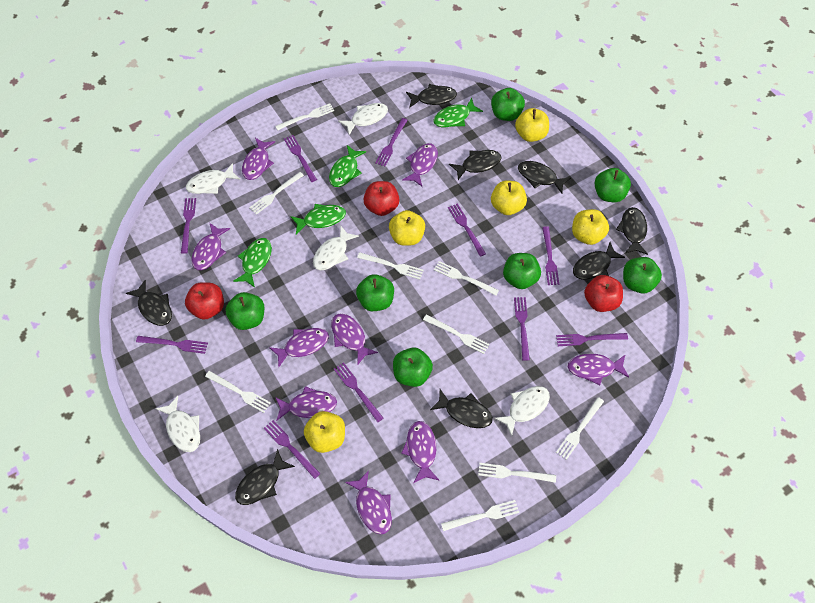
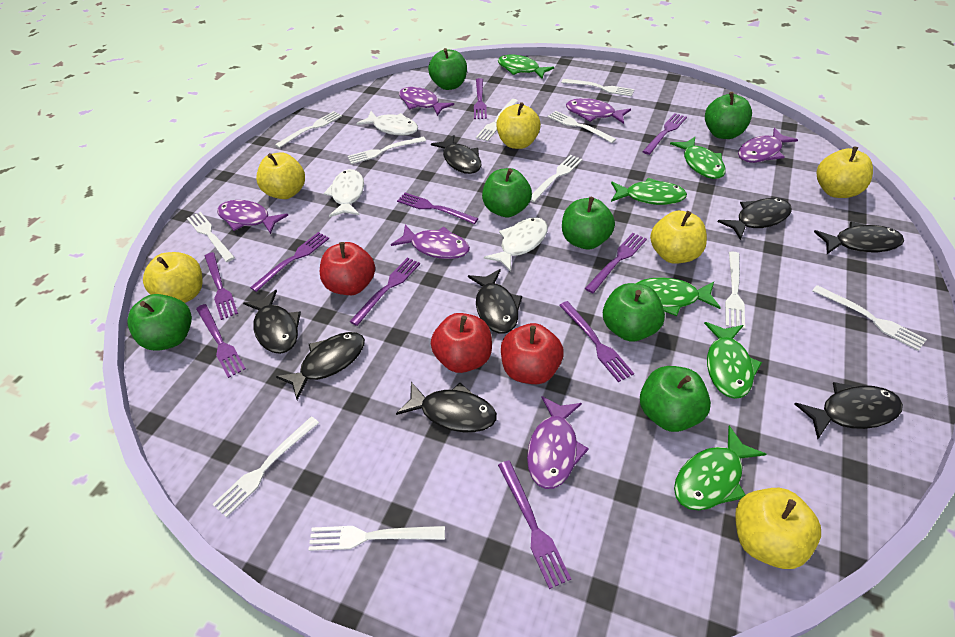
green fish: 4 -> 6
purple fish: 9 -> 6
white fish: 5 -> 3
white fork: 9 -> 11
yellow apple: 5 -> 6

